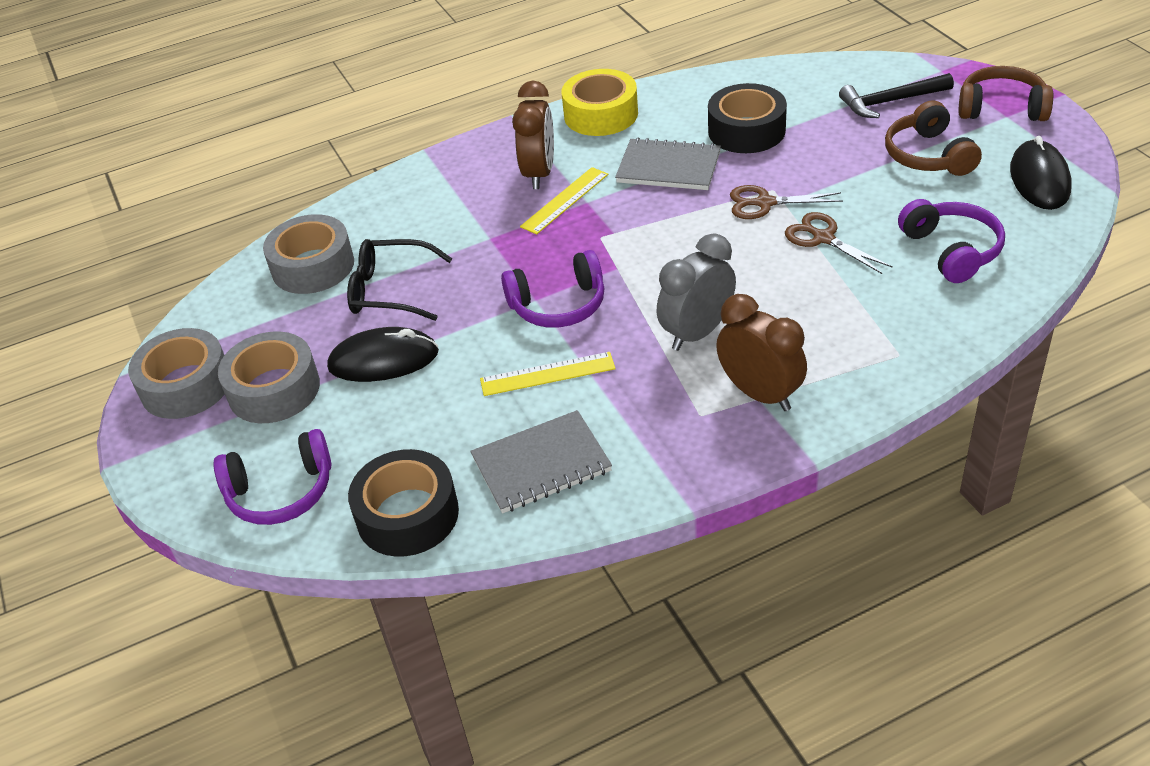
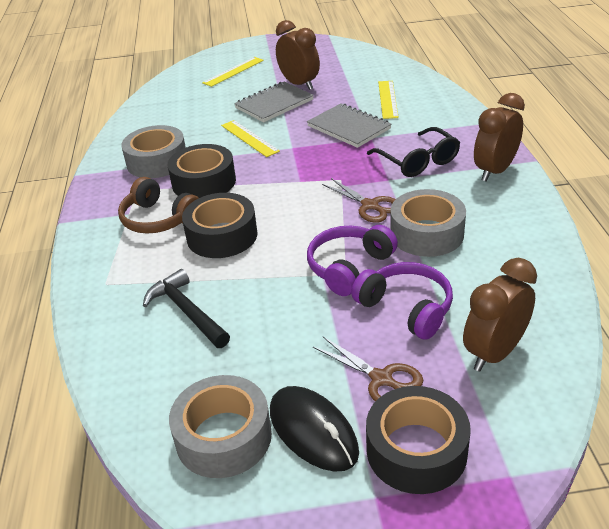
black mouse: 2 -> 1
black tape: 2 -> 3
brown clock: 2 -> 3
brown headphones: 2 -> 1
grey clock: 1 -> 0
purple headphones: 3 -> 2
yellow ruler: 2 -> 3
yellow tape: 1 -> 0

